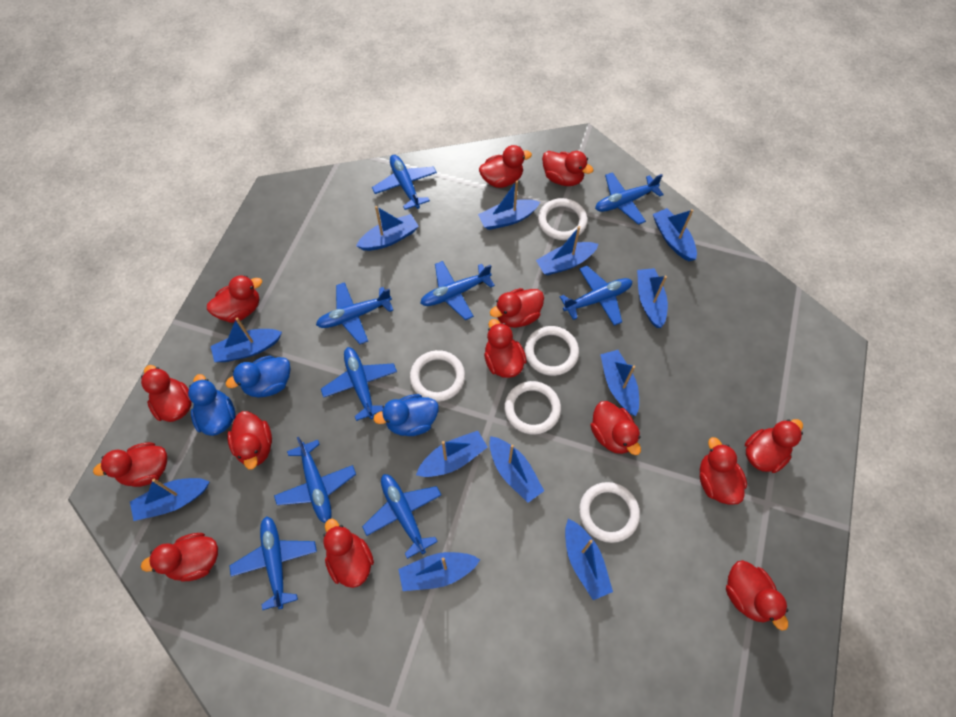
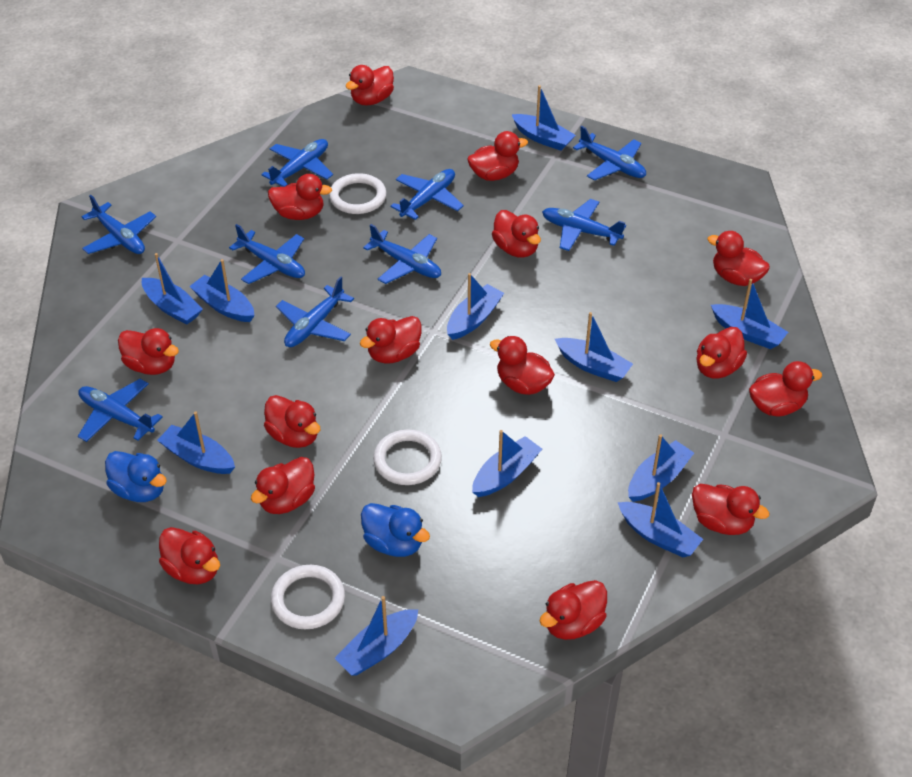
blue boat: 12 -> 11
blue duck: 3 -> 2
red duck: 14 -> 15
white ring: 5 -> 3

